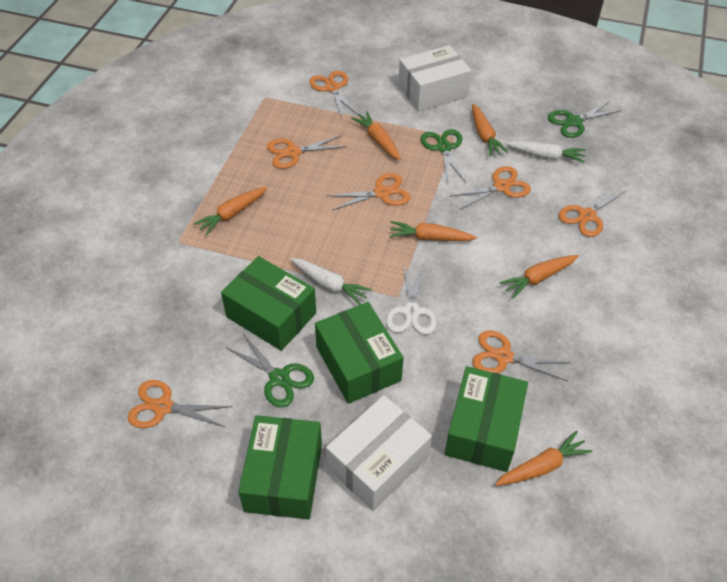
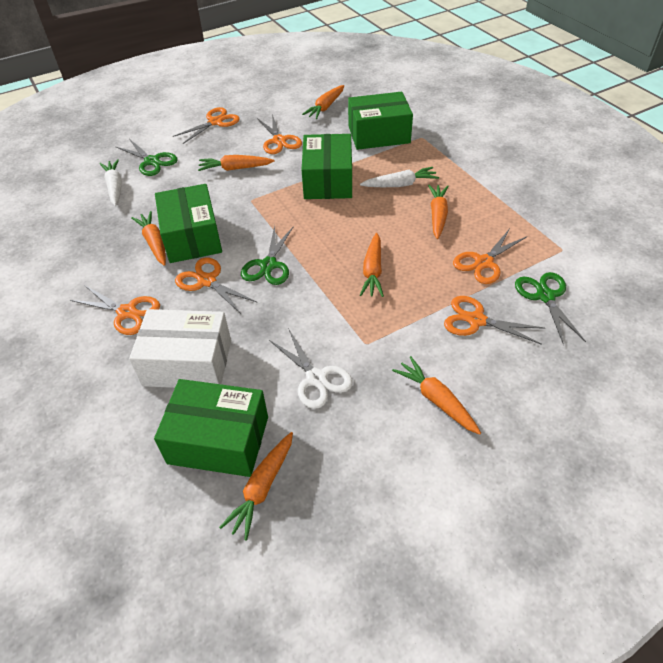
orange carrot: 6 -> 7
orange scissors: 7 -> 6
white box: 2 -> 1

